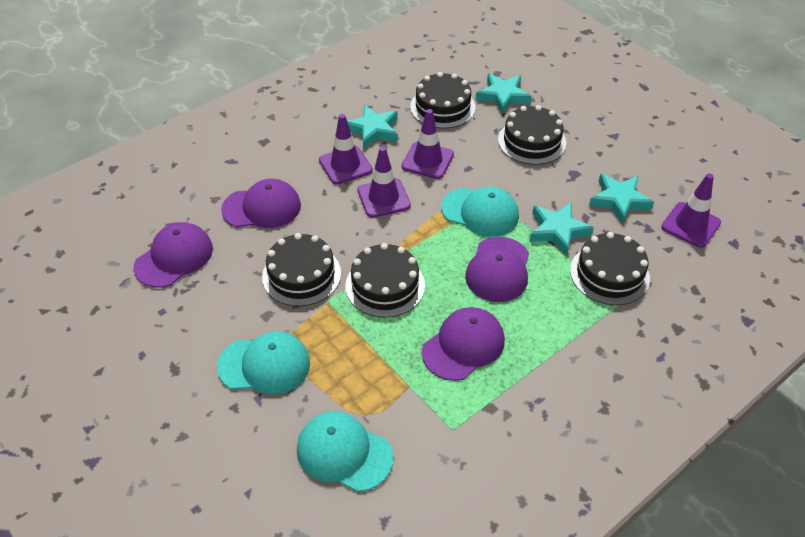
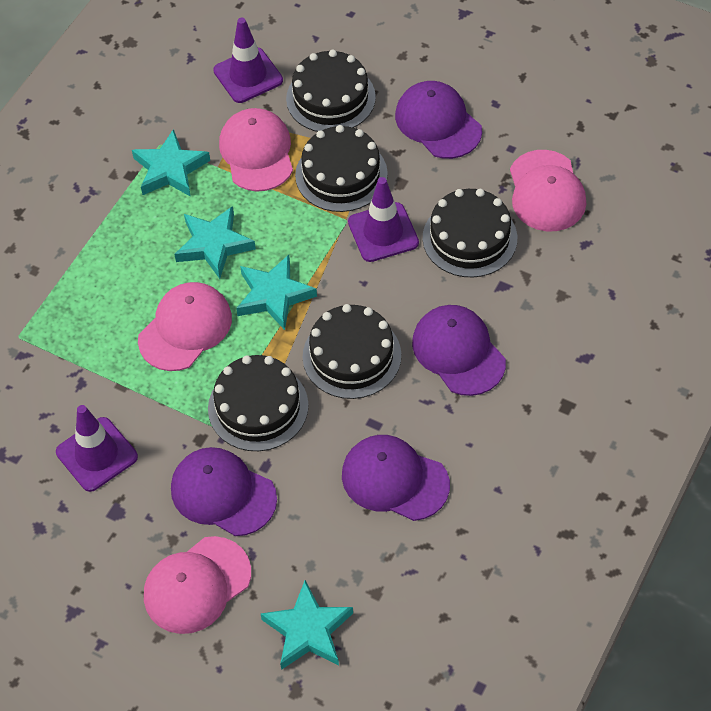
pink cap: 0 -> 4
purple traffic cone: 4 -> 3
turquoise cap: 3 -> 0

